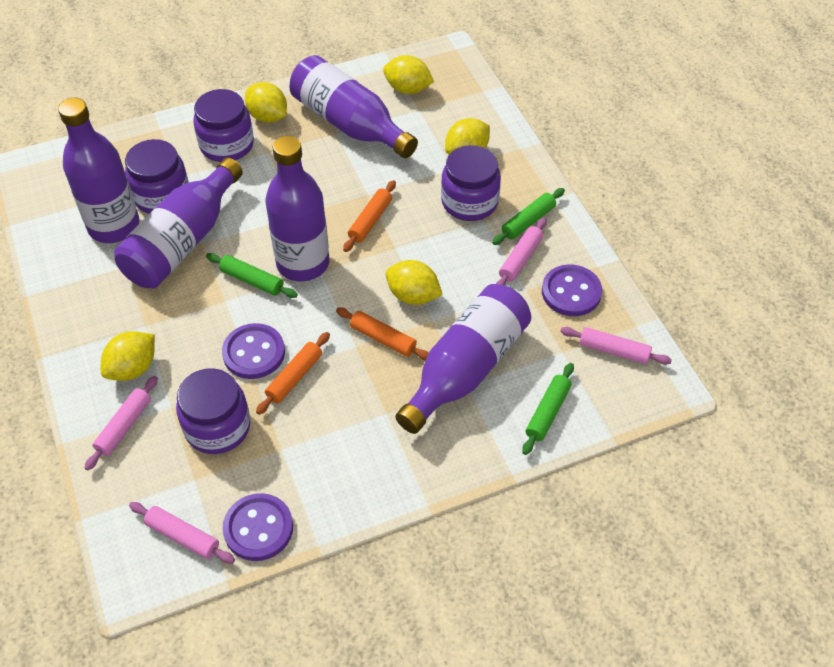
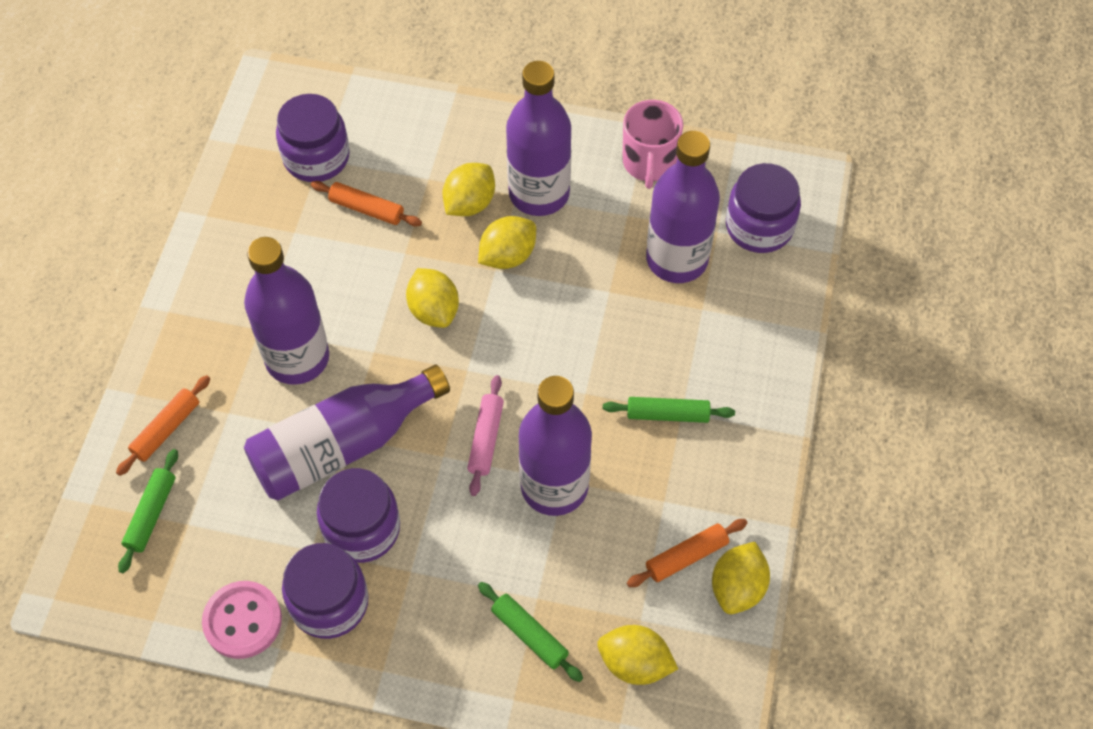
pink button: 0 -> 1
pink mug: 0 -> 1
pink rolling pin: 4 -> 1
purple button: 3 -> 0

